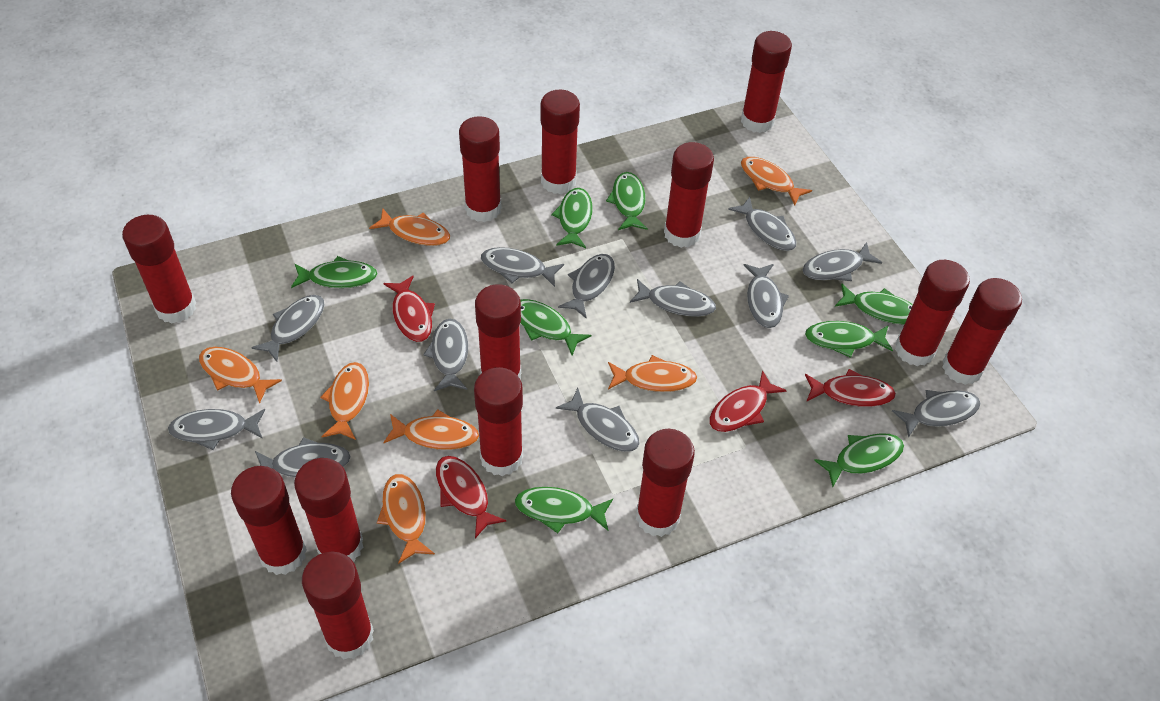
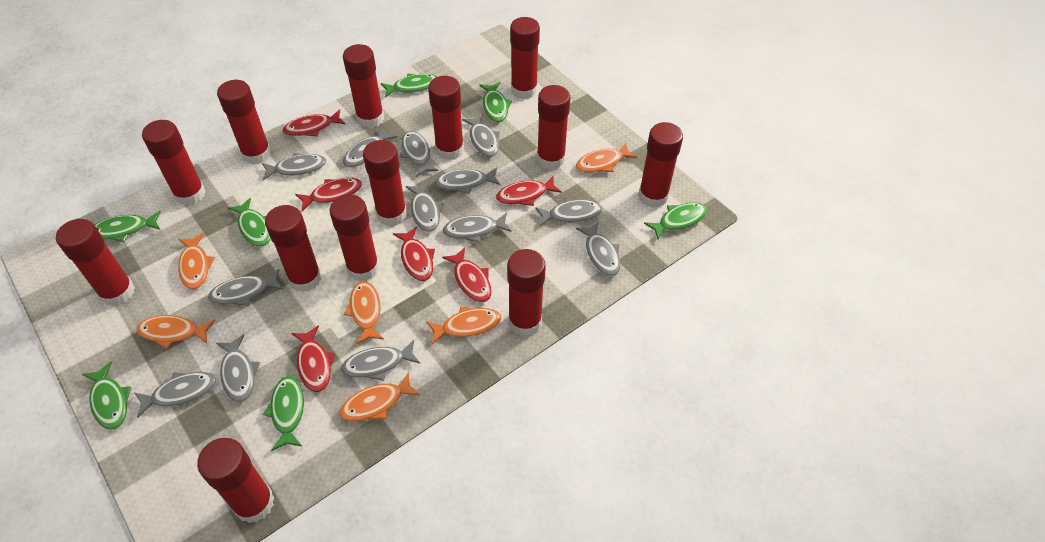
green fish: 8 -> 7
grey fish: 12 -> 13
orange fish: 7 -> 6
red fish: 4 -> 6

